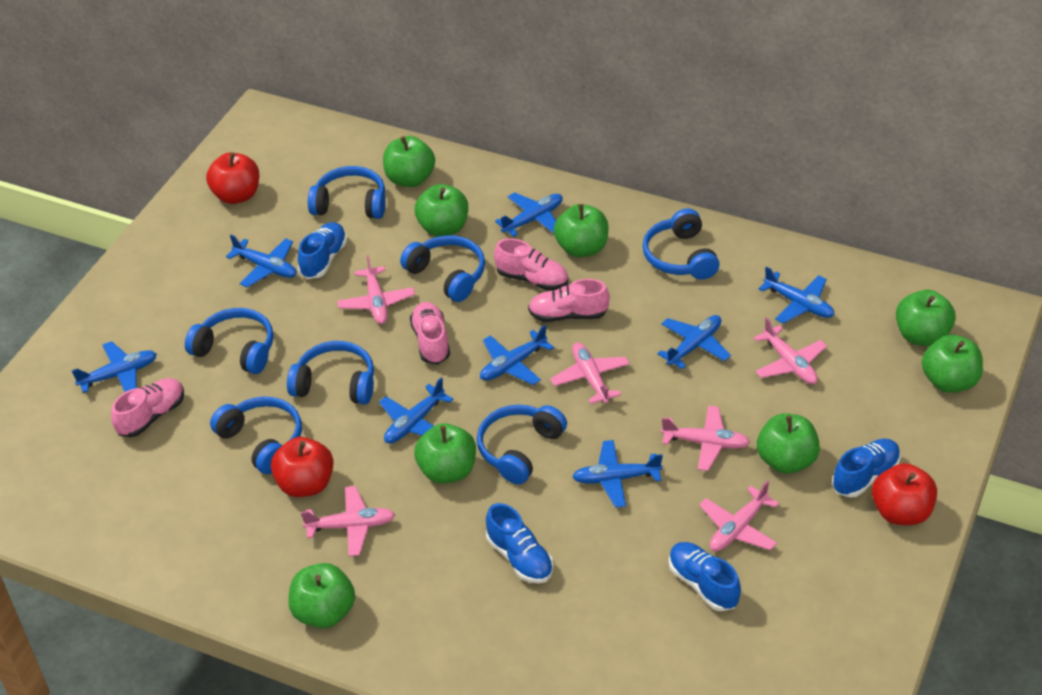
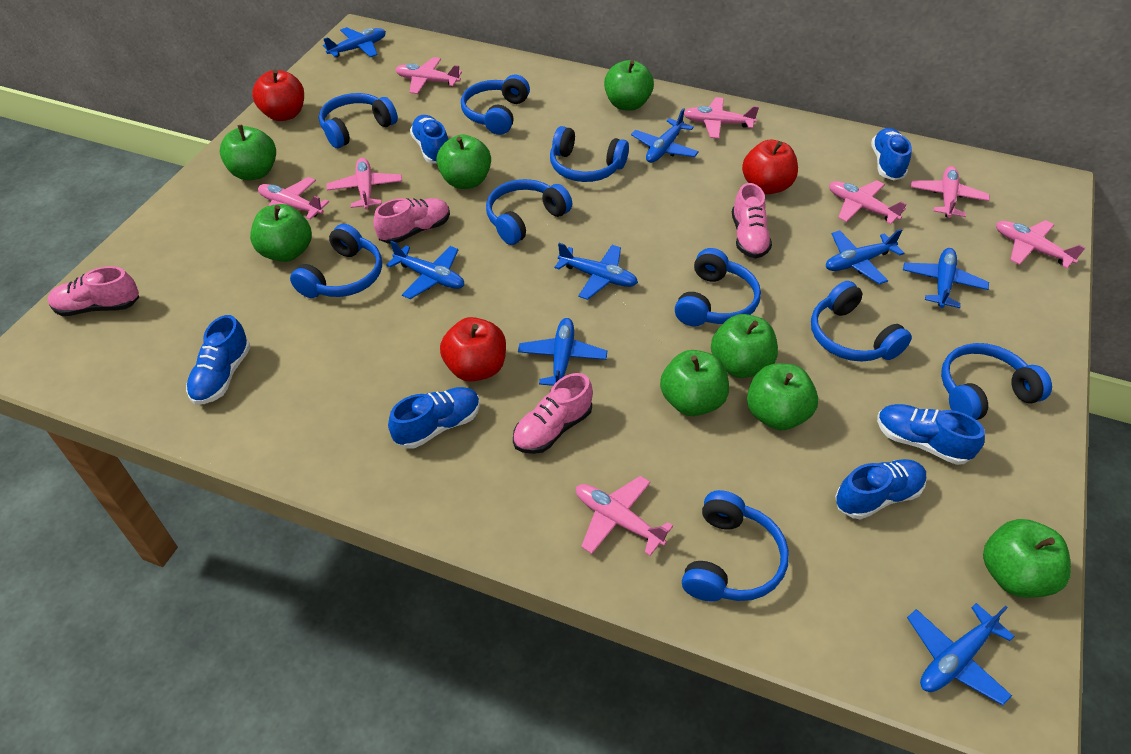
blue headphones: 7 -> 9
blue shoe: 4 -> 6
pink plane: 6 -> 8

